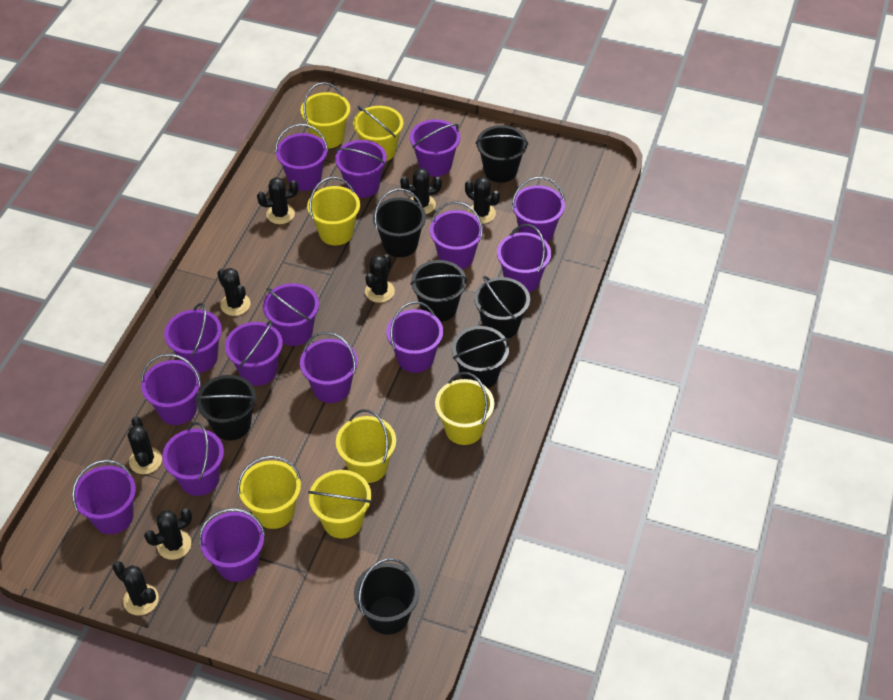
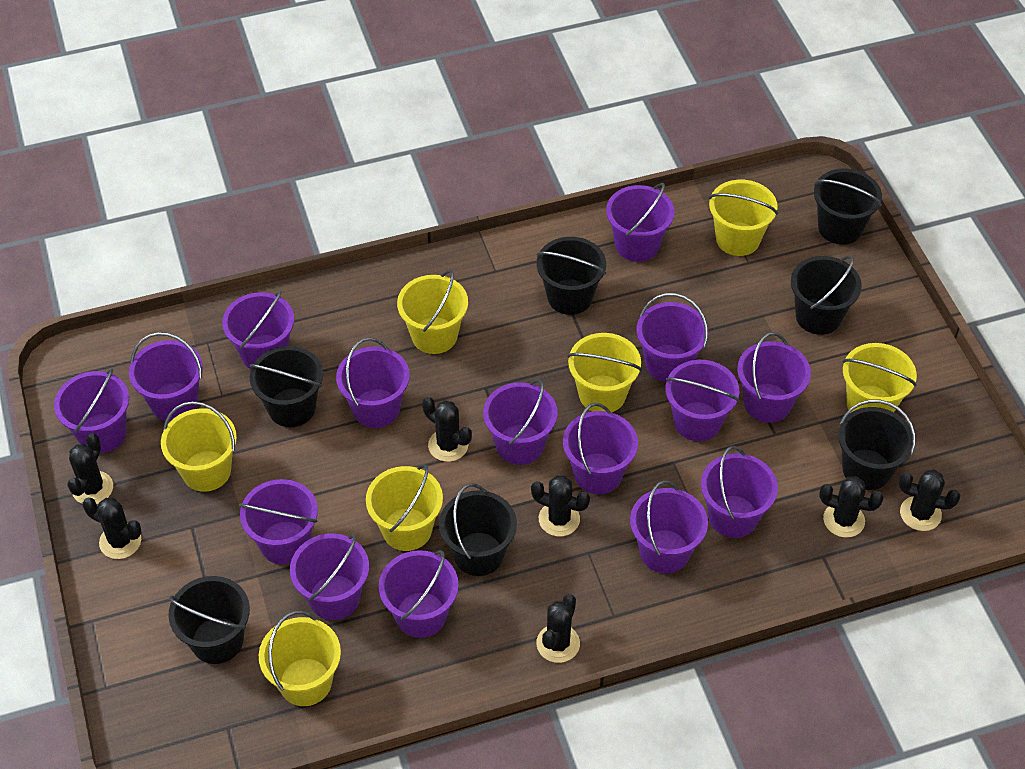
black cactus: 8 -> 7

